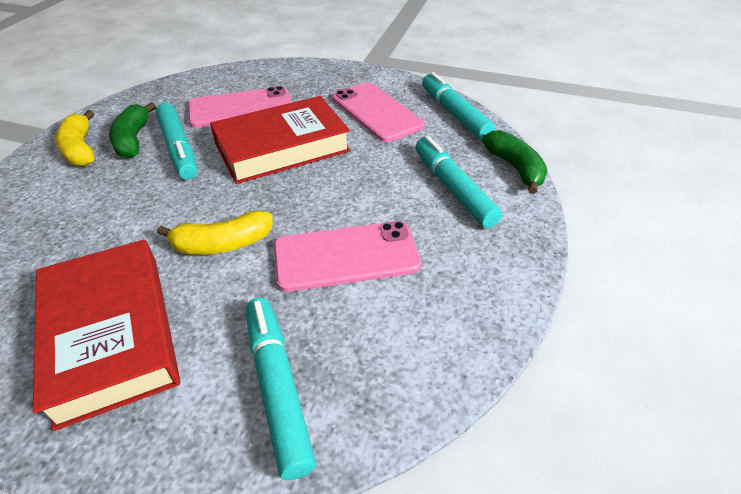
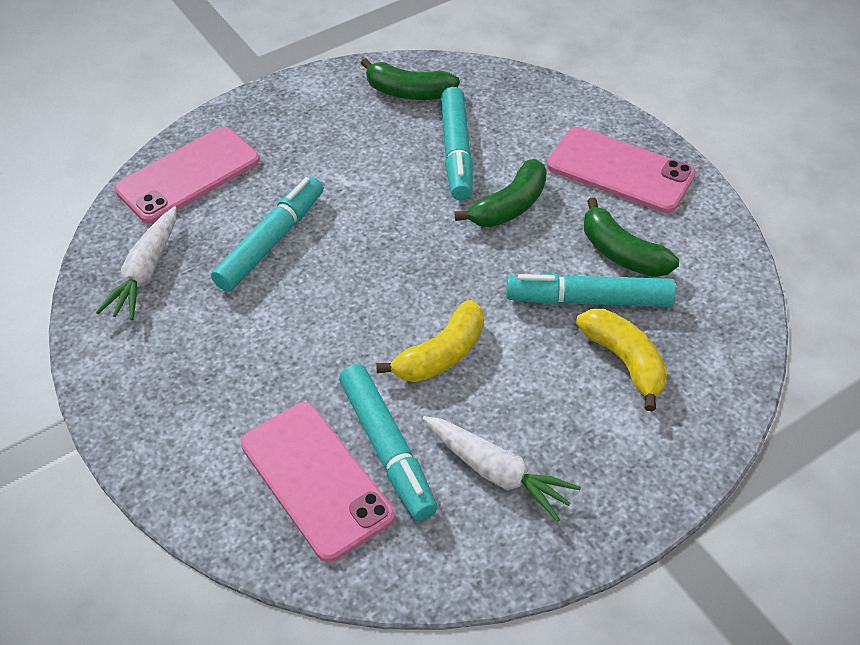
green banana: 2 -> 3
red book: 2 -> 0
white carrot: 0 -> 2

